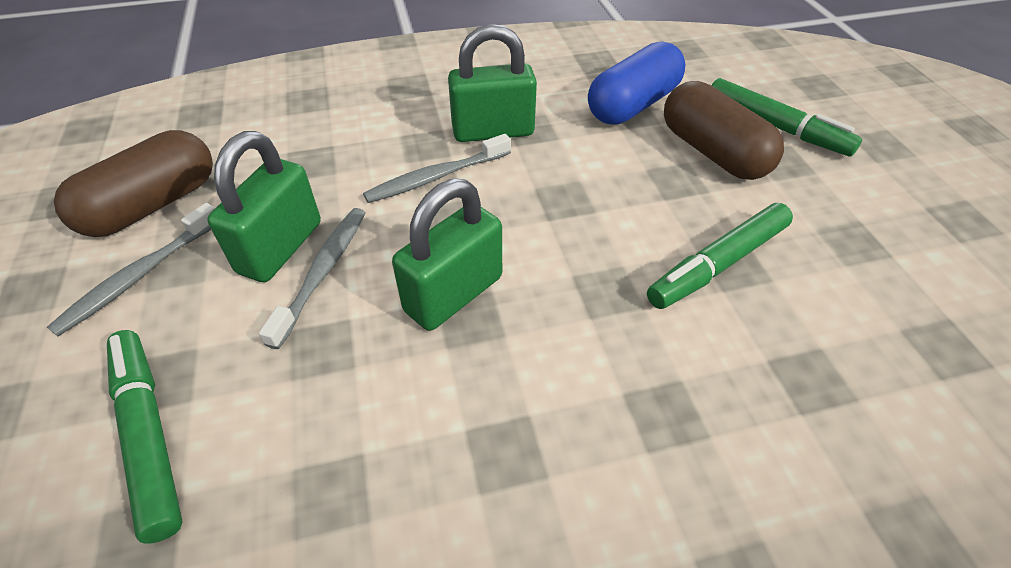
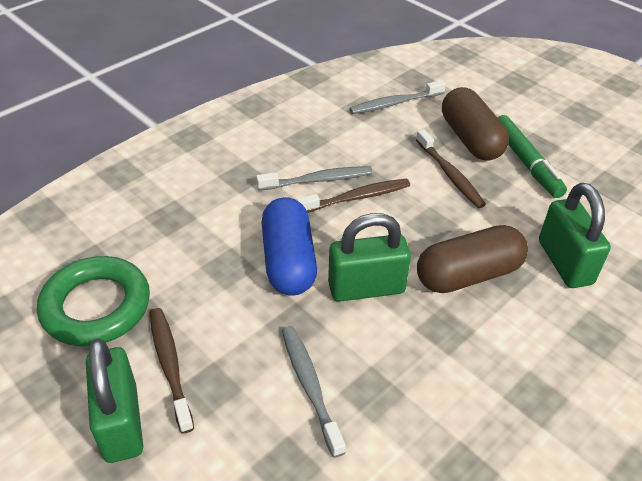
brown toothbrush: 0 -> 3
green marker: 3 -> 1
green ring: 0 -> 1

